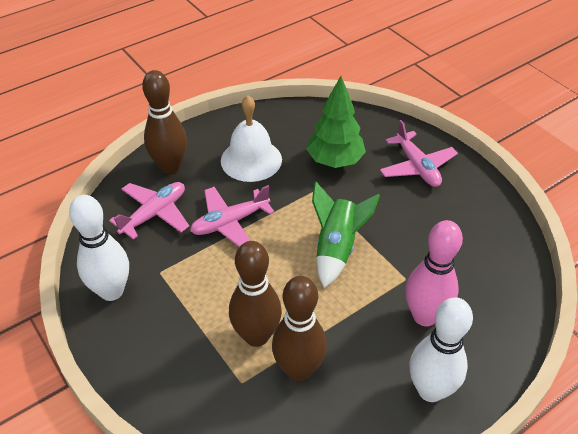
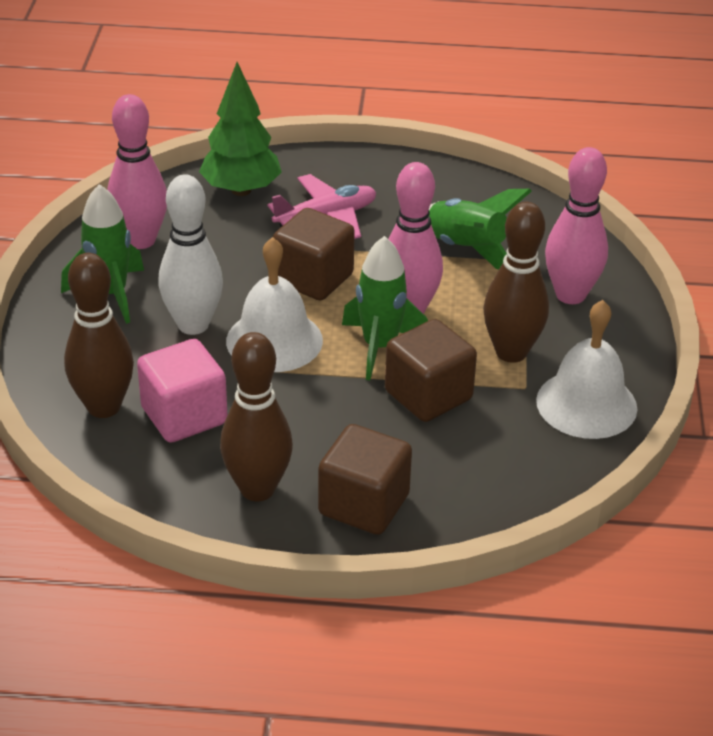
brown cube: 0 -> 3
green rocket: 1 -> 3
pink bowling pin: 1 -> 3
pink cube: 0 -> 1
pink plane: 3 -> 1
white bell: 1 -> 2
white bowling pin: 2 -> 1

